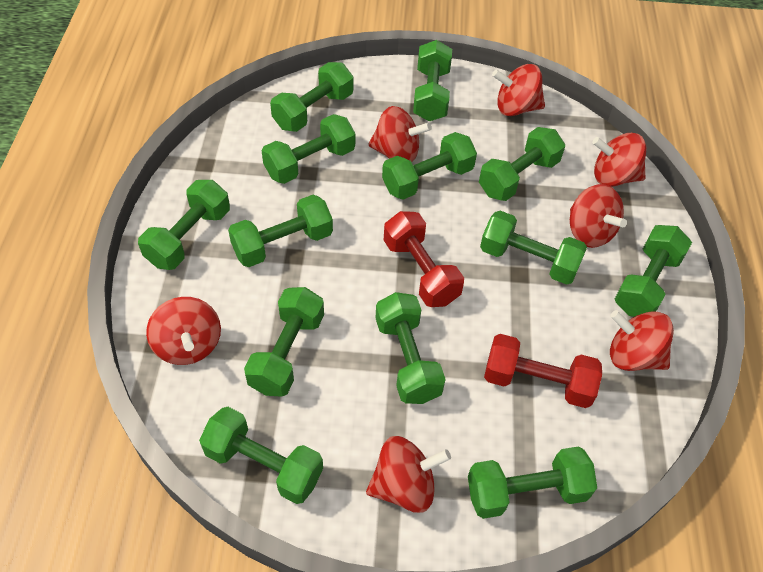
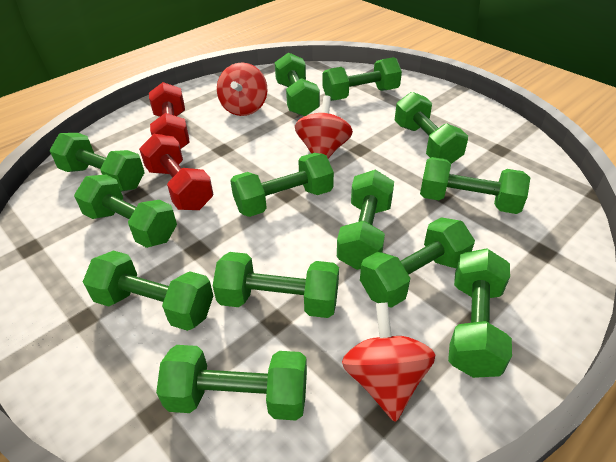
red spinning top: 7 -> 3

